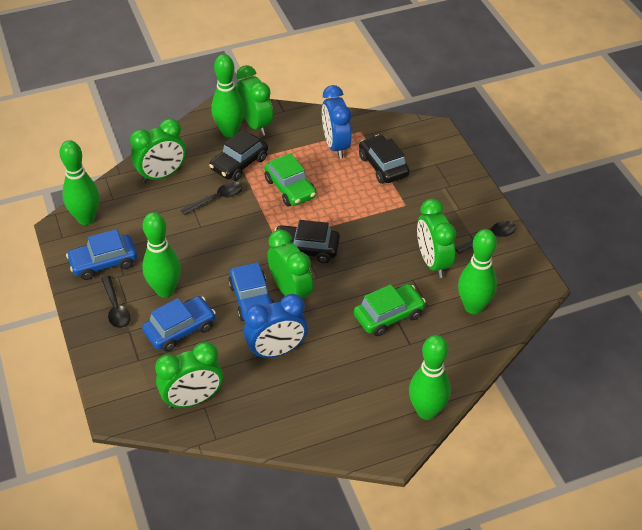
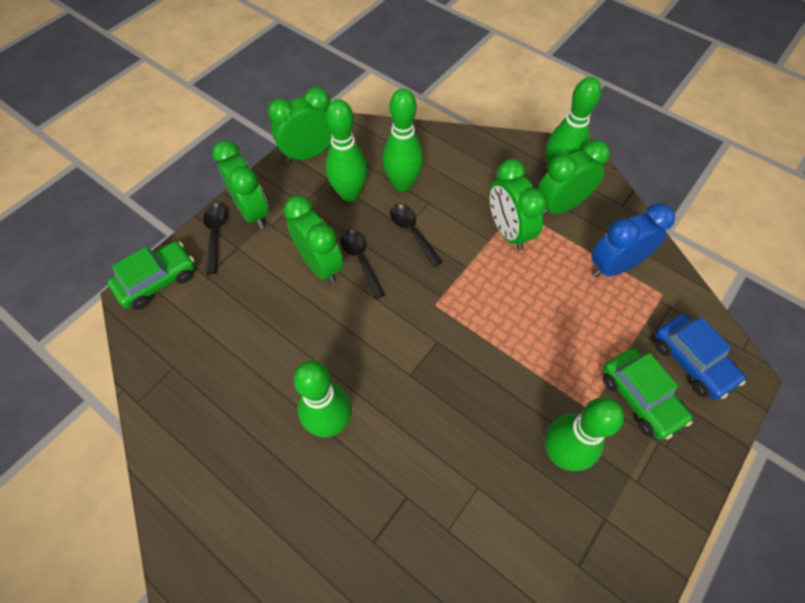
black car: 3 -> 0
blue car: 3 -> 1
blue clock: 2 -> 1

